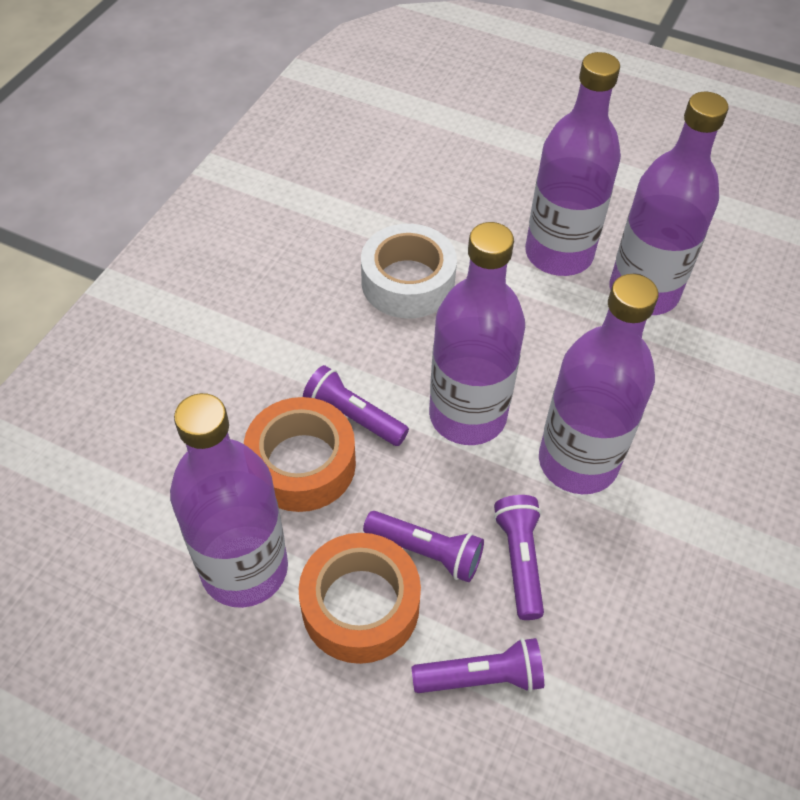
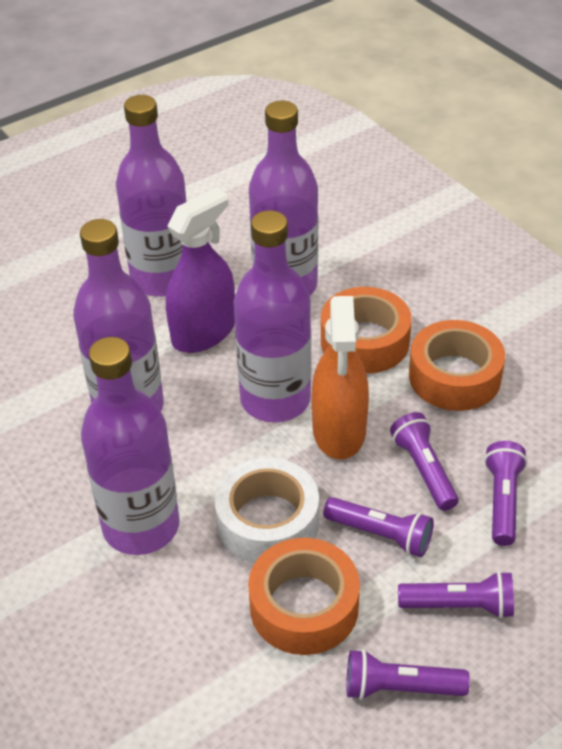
orange spray bottle: 0 -> 1
orange tape: 2 -> 3
purple flashlight: 4 -> 5
purple spray bottle: 0 -> 1

